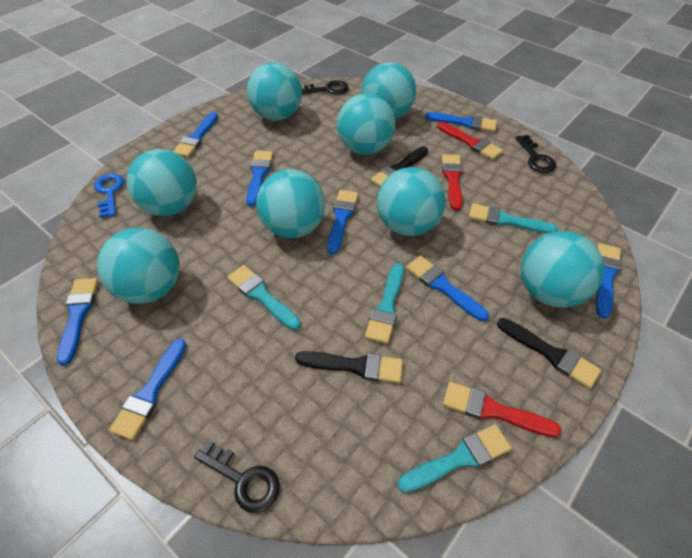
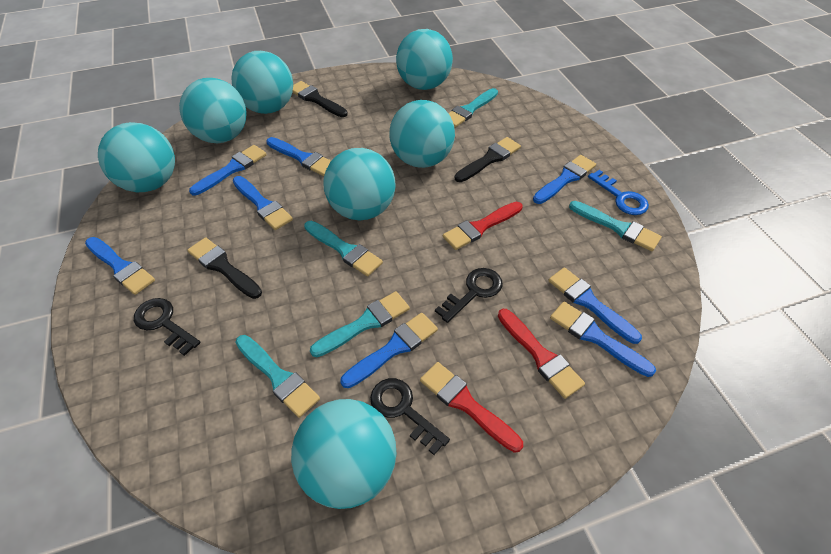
turquoise ball: 8 -> 7
turquoise brush: 4 -> 5

